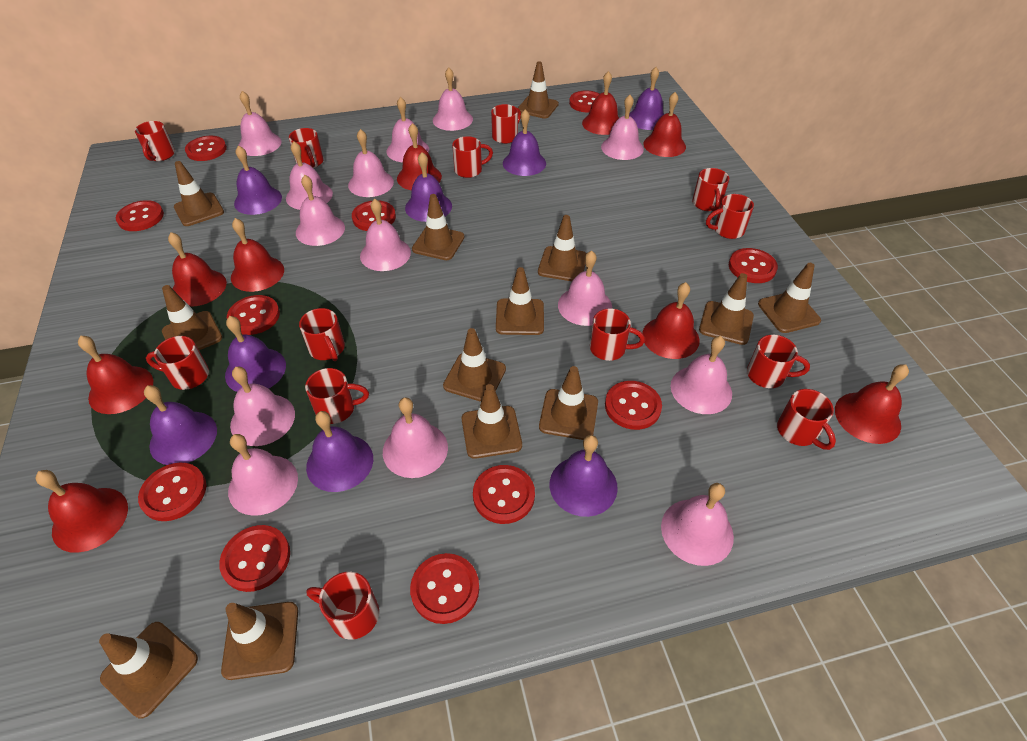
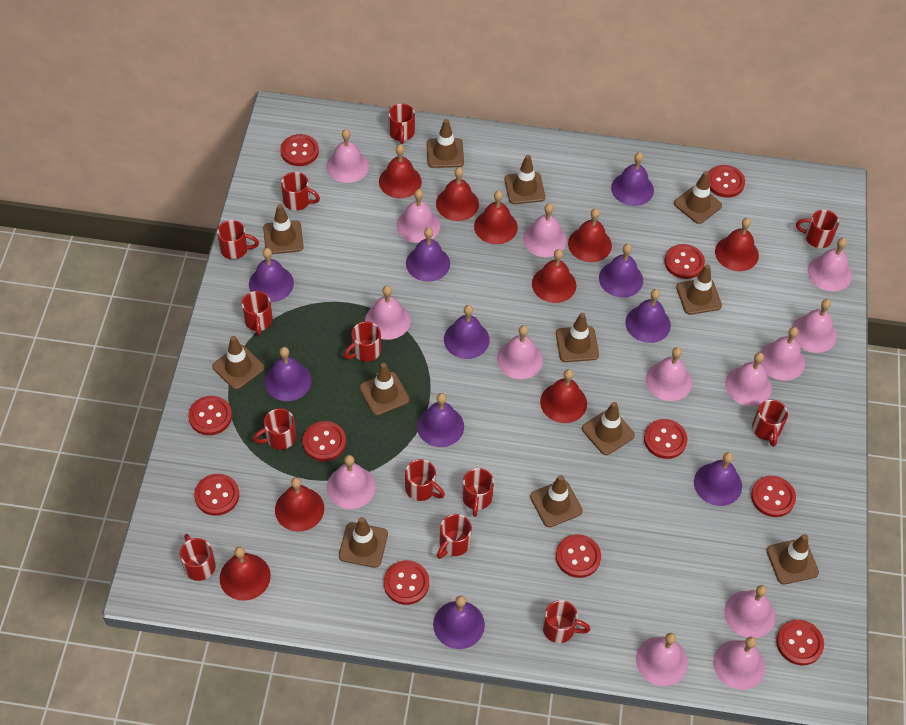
brown traffic cone: 13 -> 12
purple bell: 8 -> 10

